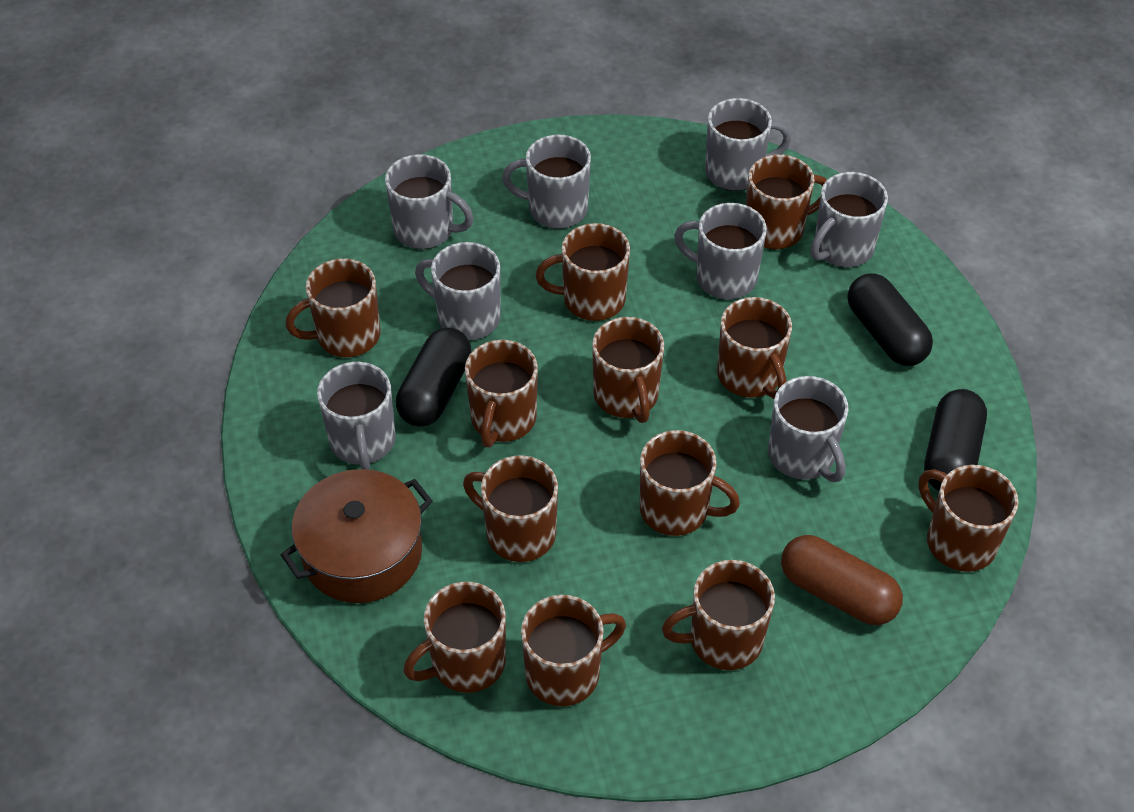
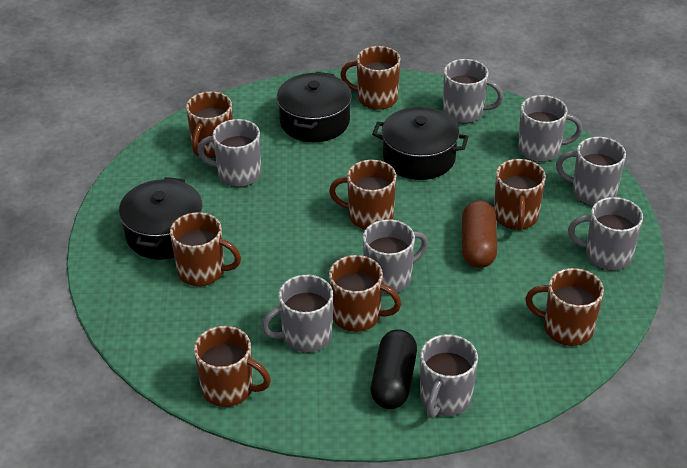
black capsule: 3 -> 1
black pot: 0 -> 3
brown mug: 12 -> 8
brown pot: 1 -> 0

